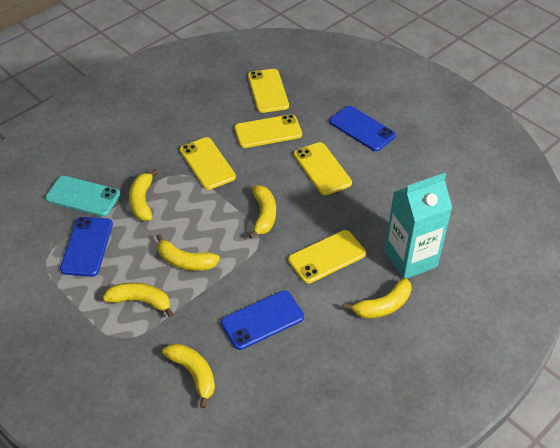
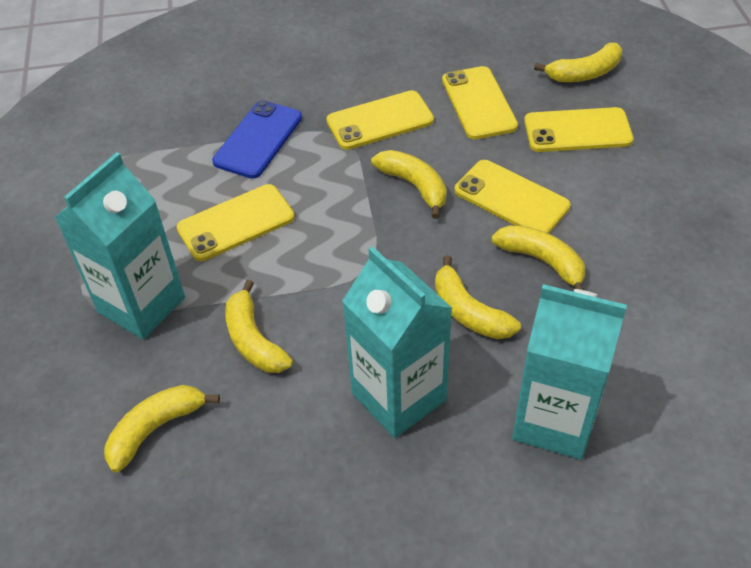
blue phone: 3 -> 1
turquoise carton: 1 -> 3
turquoise phone: 1 -> 0

